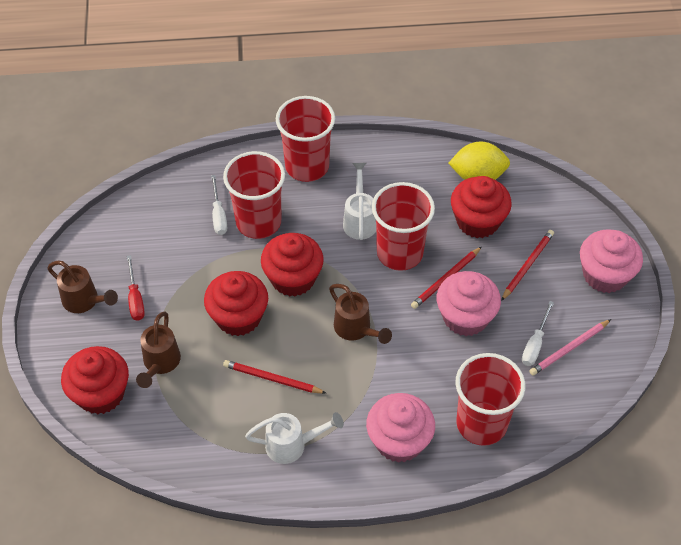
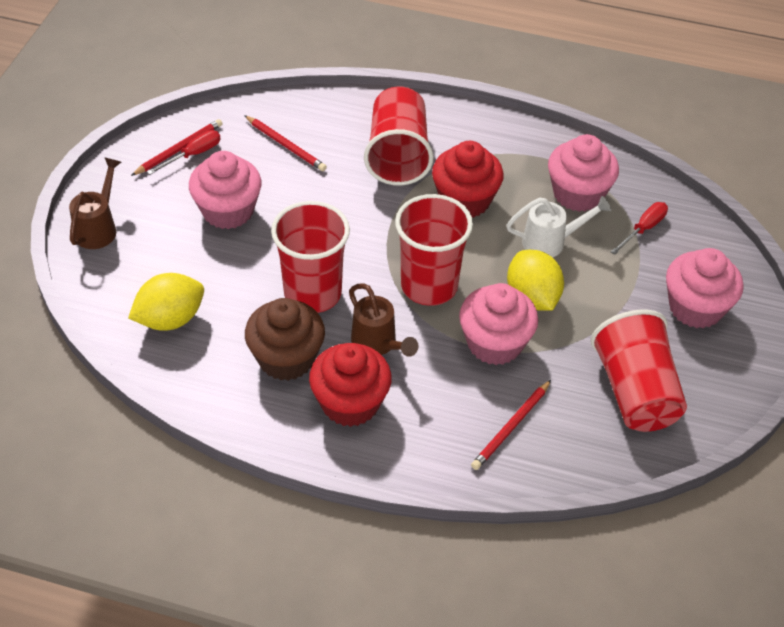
brown cupcake: 0 -> 1
brown watering can: 3 -> 2
pink cupcake: 3 -> 4
pink pencil: 1 -> 0
red cupcake: 4 -> 2
red screwdriver: 1 -> 2
white screwdriver: 2 -> 0
white watering can: 2 -> 1
yellow lemon: 1 -> 2

